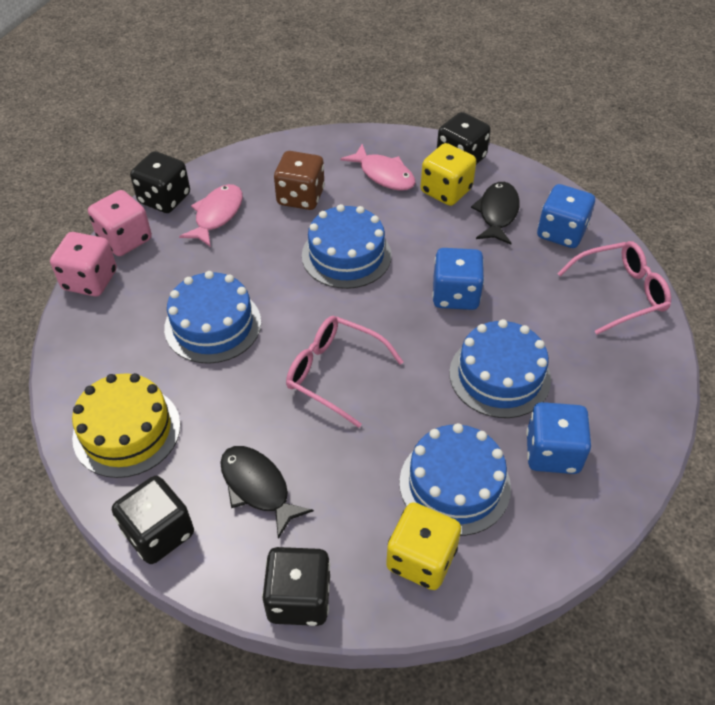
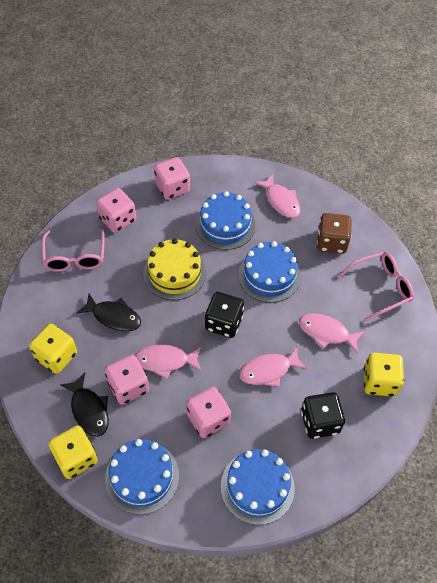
black dice: 4 -> 2
blue dice: 3 -> 0
pink dice: 2 -> 4
pink fish: 2 -> 4
yellow dice: 2 -> 3

